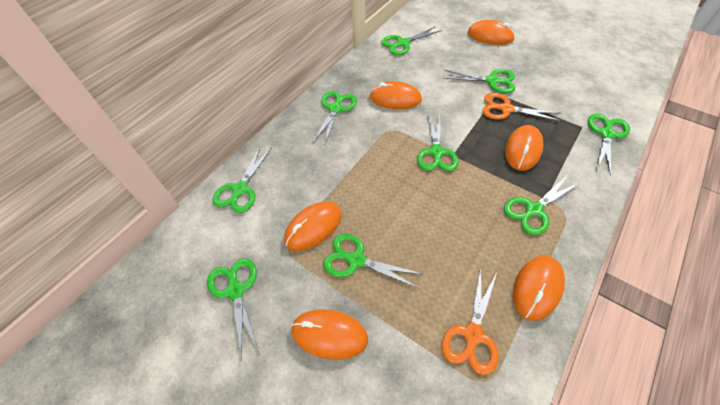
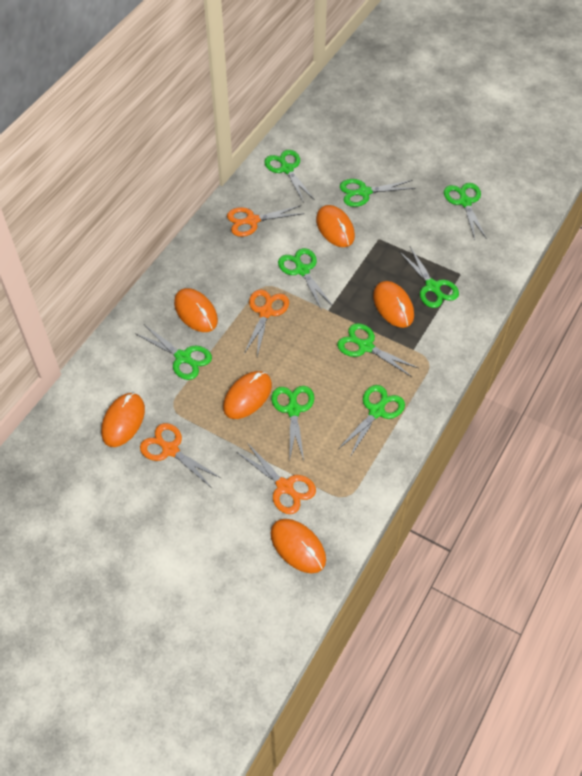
orange scissors: 2 -> 4

